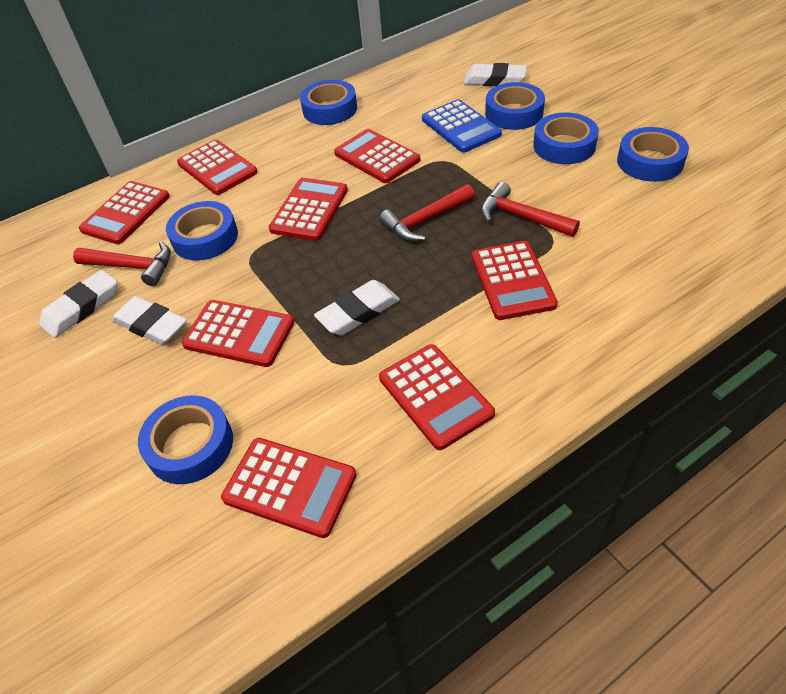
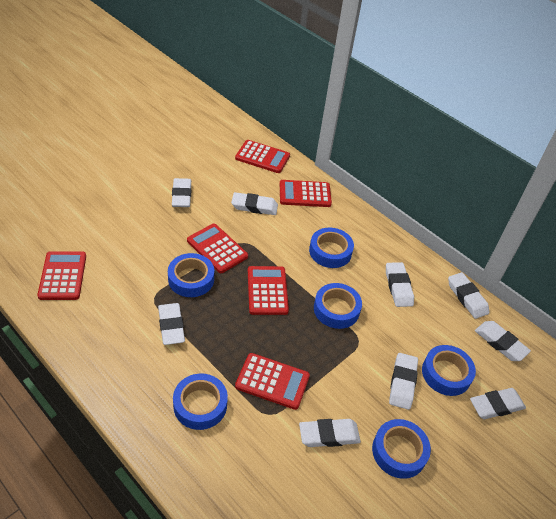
blue calculator: 1 -> 0
red calculator: 8 -> 6
red hammer: 3 -> 0
white eraser: 4 -> 9

